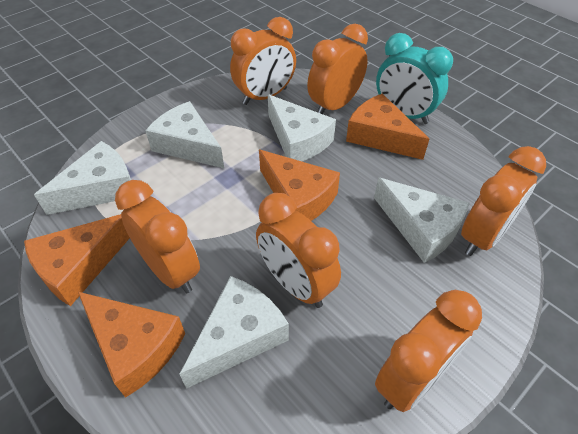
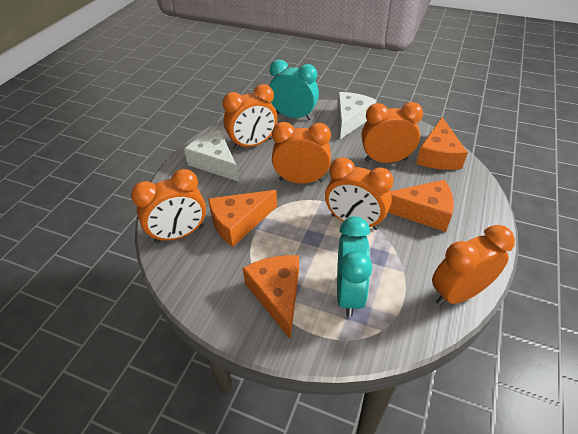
turquoise clock: 1 -> 2
white cheese: 5 -> 2

